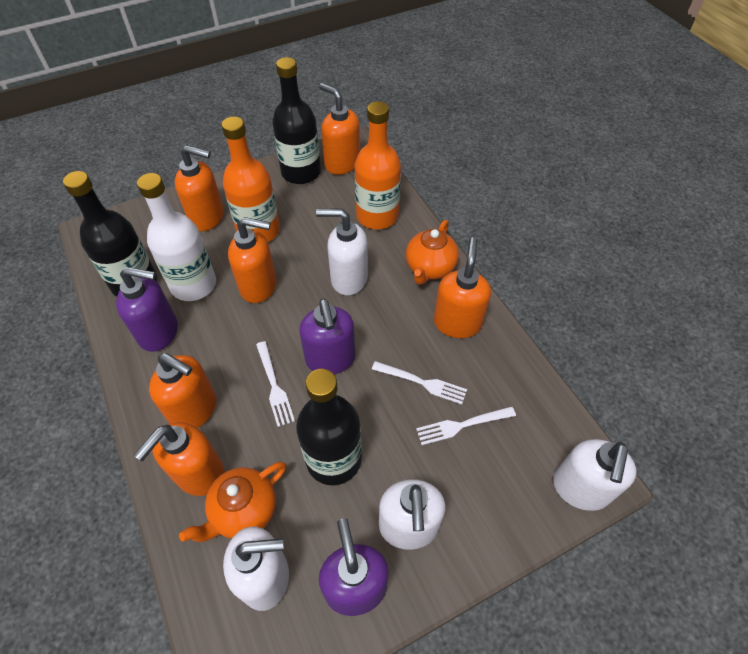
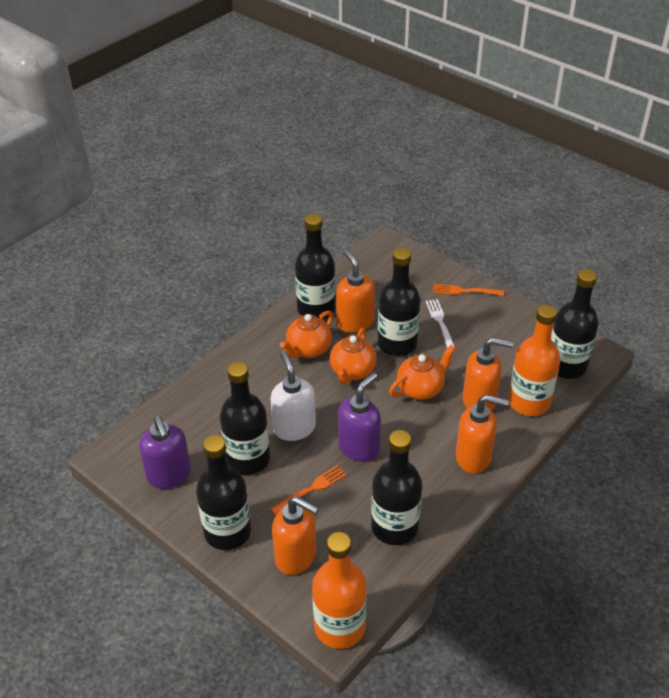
black bottle: 3 -> 6
orange fork: 0 -> 2
orange soap dispenser: 6 -> 4
orange teapot: 2 -> 3
purple soap dispenser: 3 -> 2
white bottle: 1 -> 0
white fork: 3 -> 1
white soap dispenser: 4 -> 1

